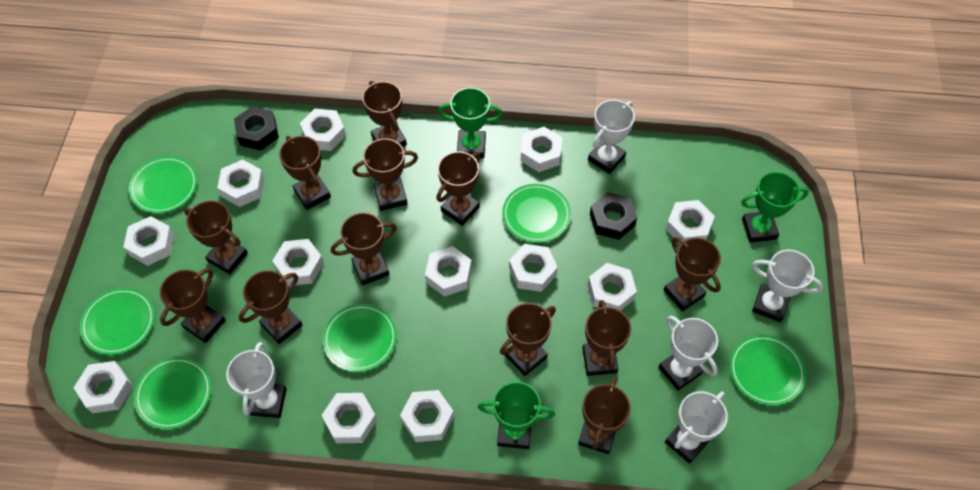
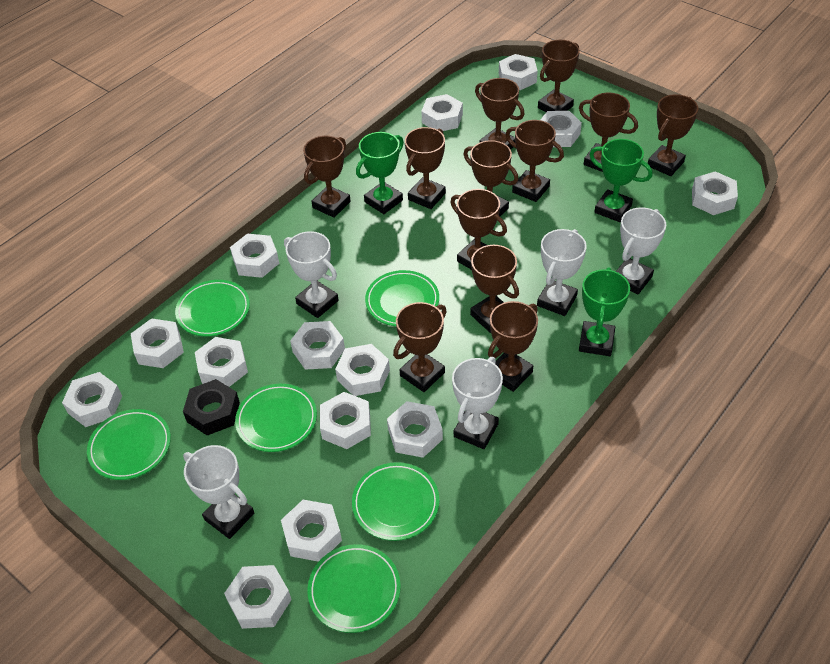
black nut: 2 -> 1
white nut: 12 -> 14

